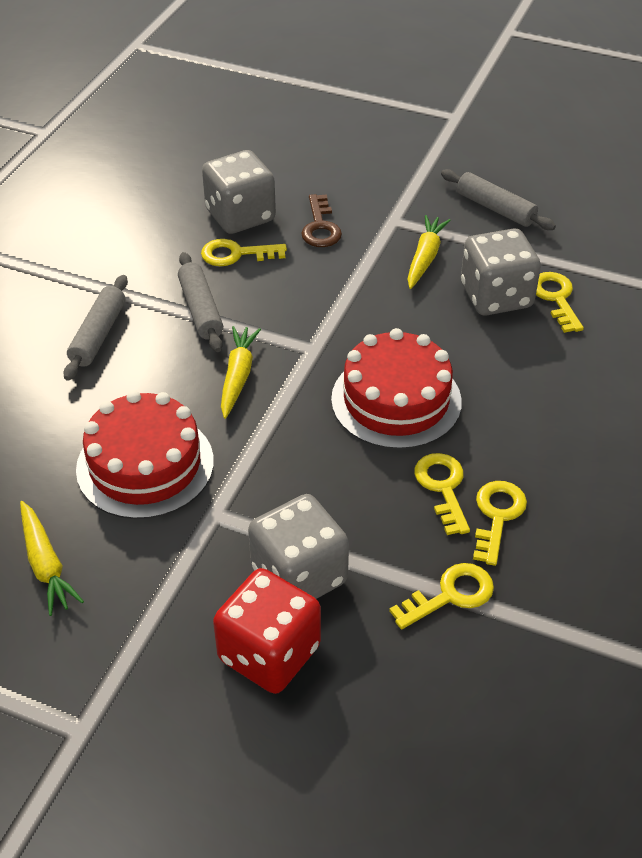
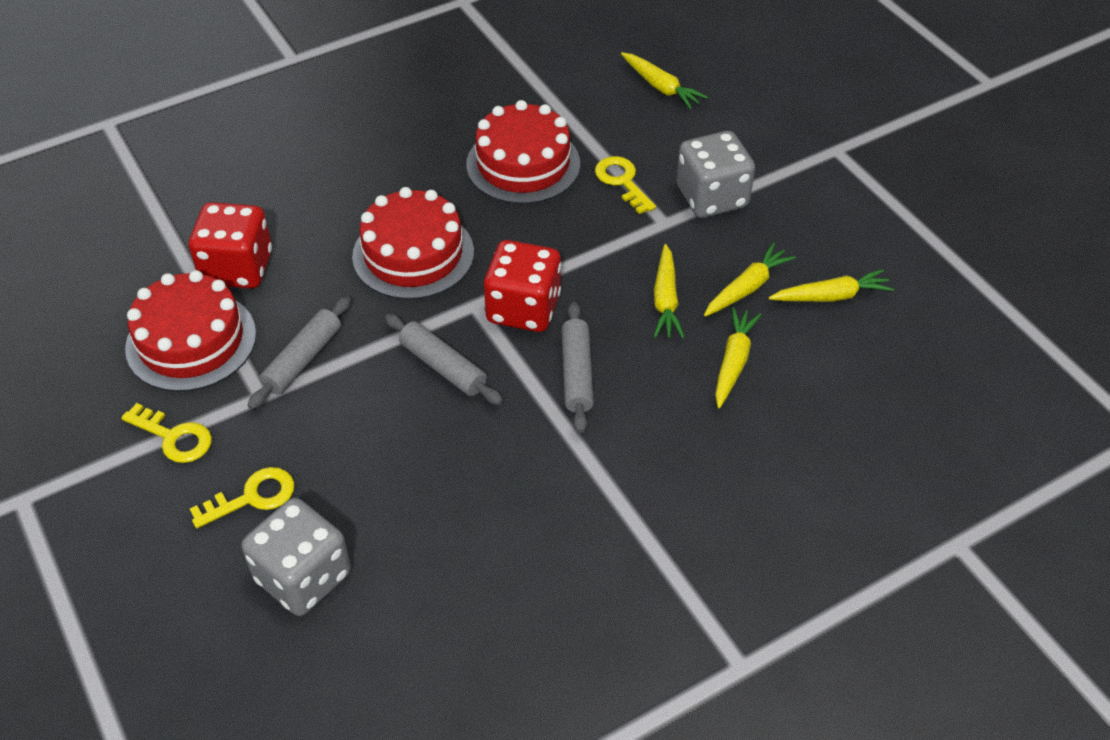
brown key: 1 -> 0
grey dice: 3 -> 2
red cake: 2 -> 3
red dice: 1 -> 2
yellow carrot: 3 -> 5
yellow key: 5 -> 3

